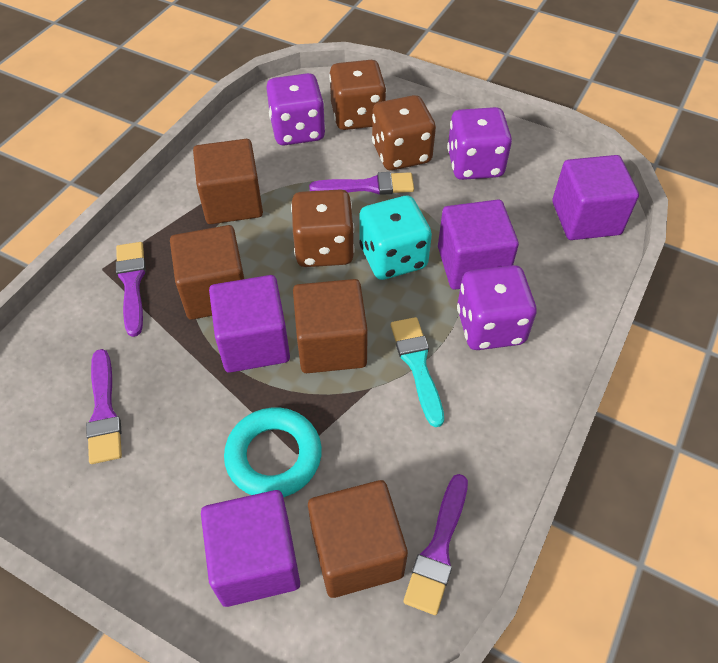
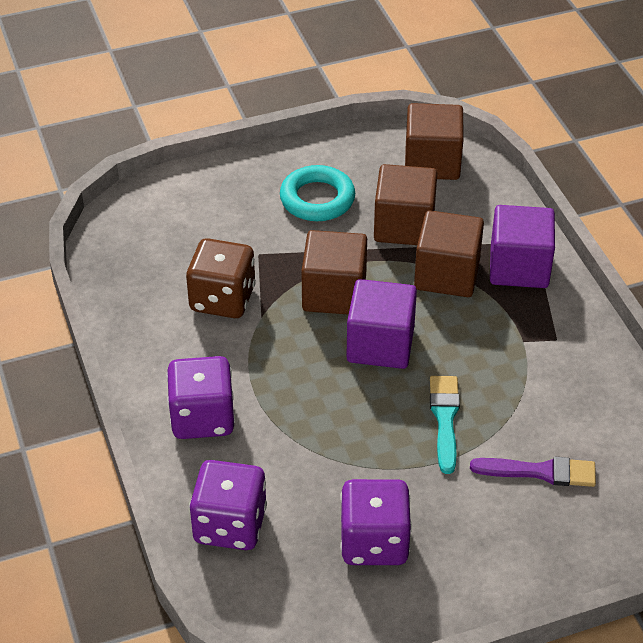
brown dice: 3 -> 1
purple brush: 4 -> 1
purple cube: 4 -> 2
turquoise dice: 1 -> 0

